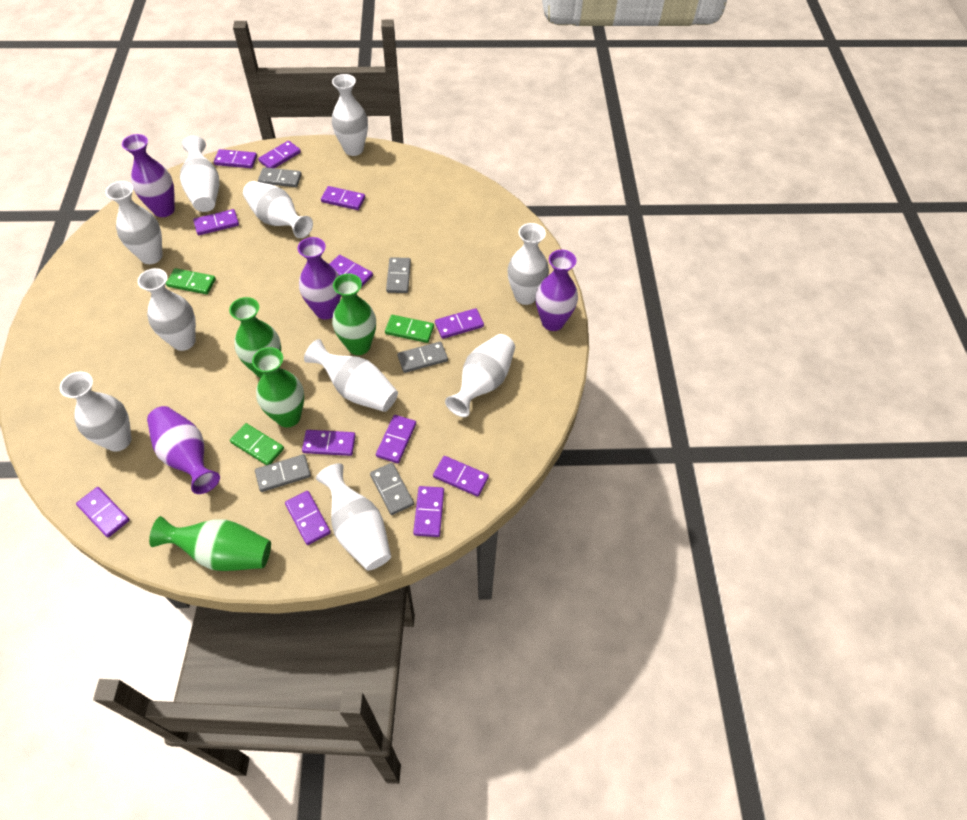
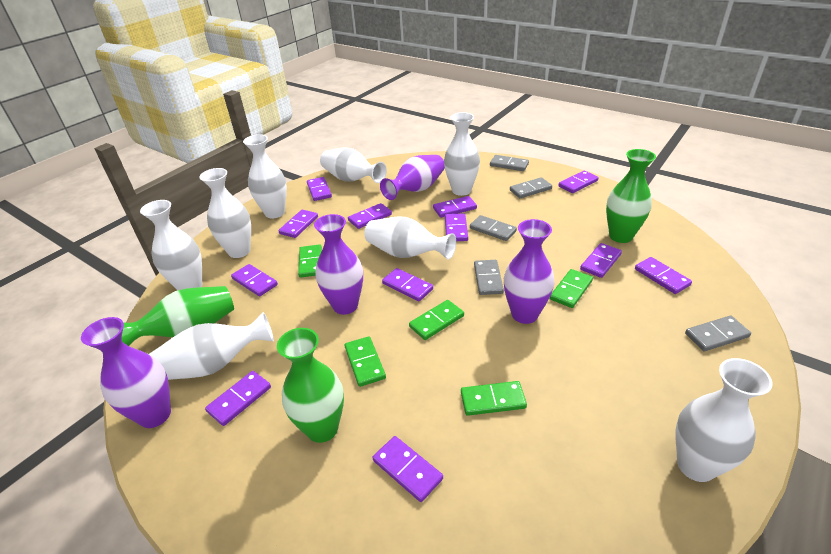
green domino: 3 -> 5
green vase: 4 -> 3
white vase: 10 -> 8

